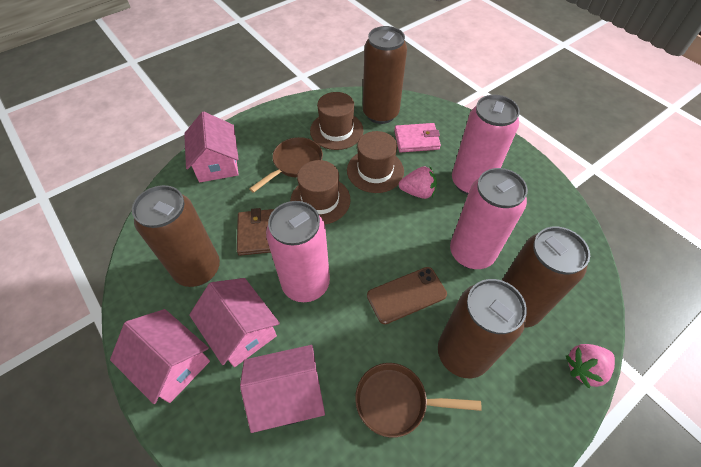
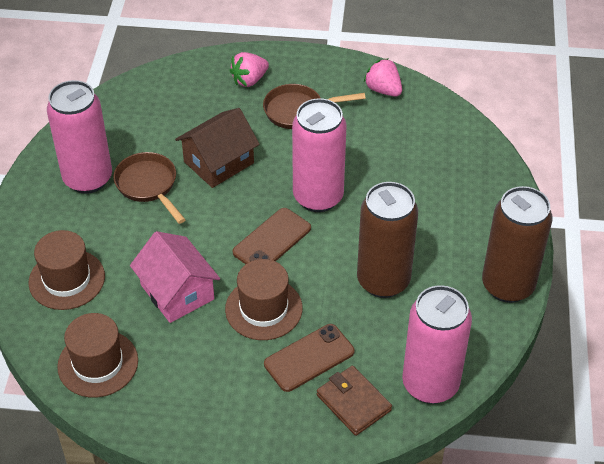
brown can: 4 -> 2
brown house: 0 -> 1
brown phone: 1 -> 2
pink house: 4 -> 1
pink wallet: 1 -> 0

